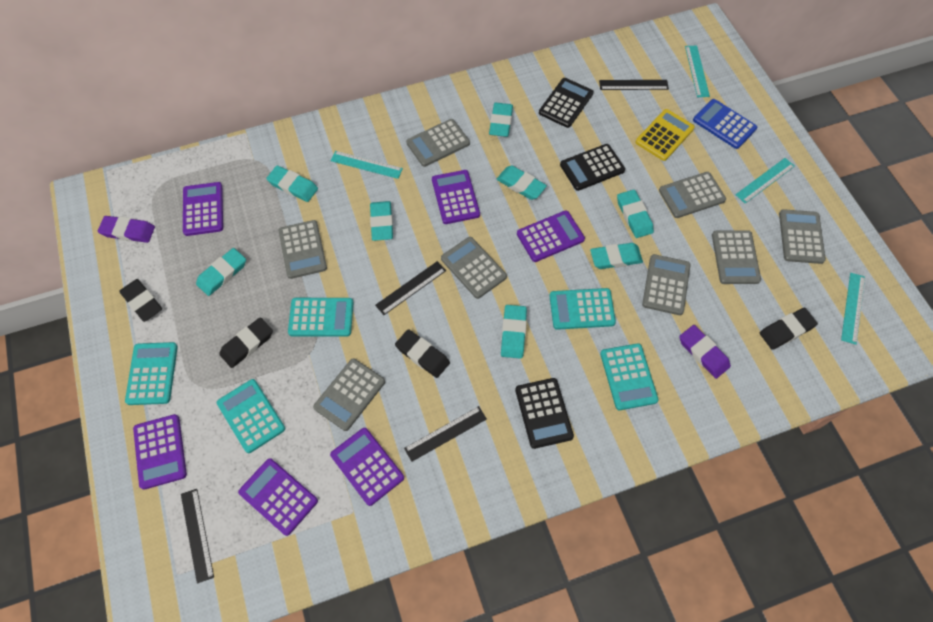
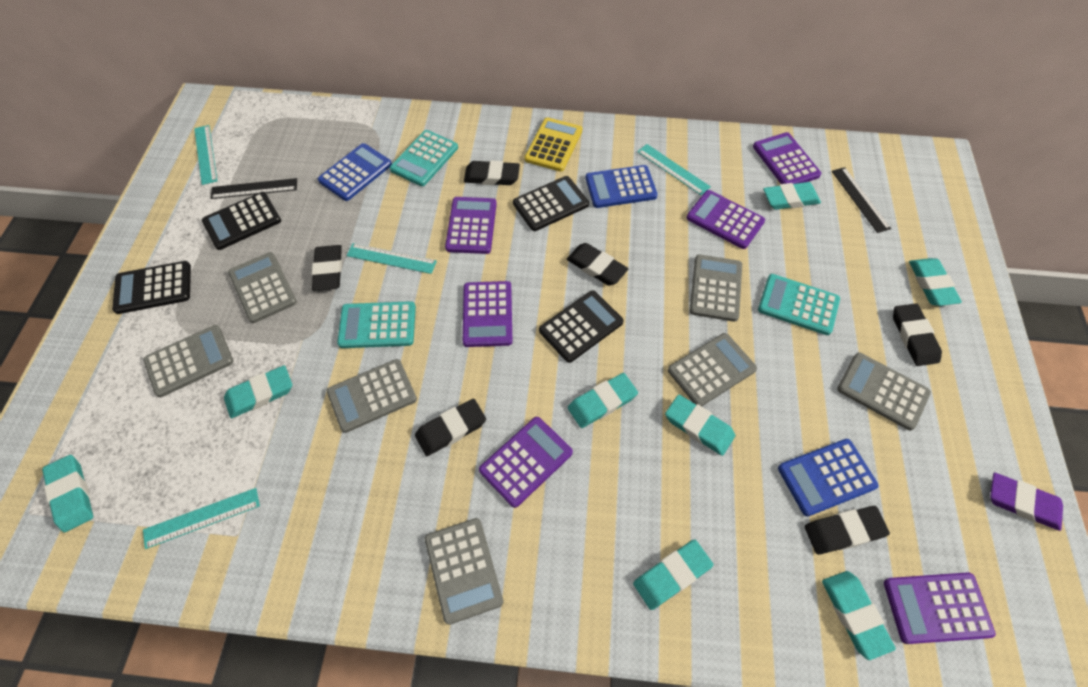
black calculator: 3 -> 4
black eraser: 4 -> 6
black ruler: 4 -> 2
blue calculator: 1 -> 3
grey calculator: 8 -> 7
purple eraser: 2 -> 1
turquoise calculator: 5 -> 3

